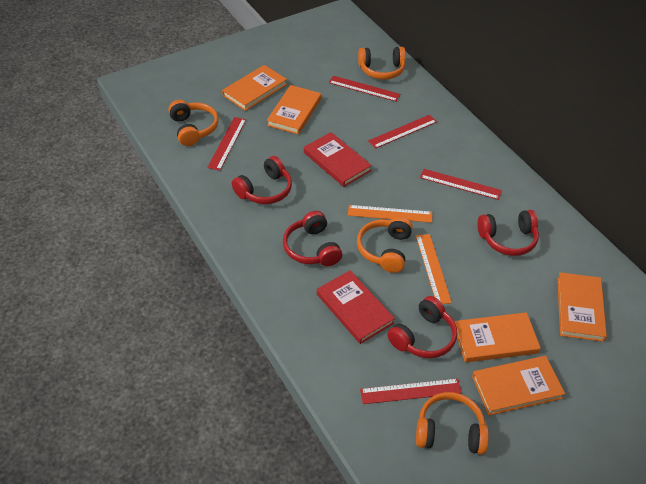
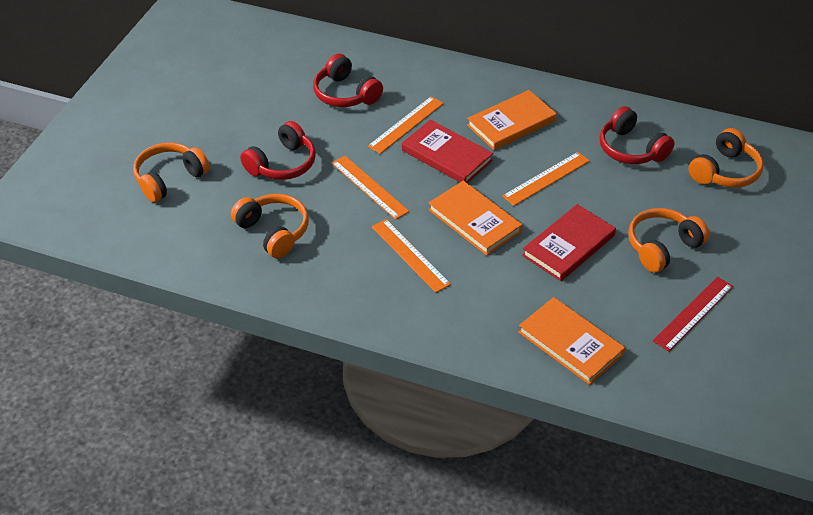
orange book: 5 -> 3
orange ruler: 2 -> 4
red headphones: 4 -> 3
red ruler: 5 -> 1

